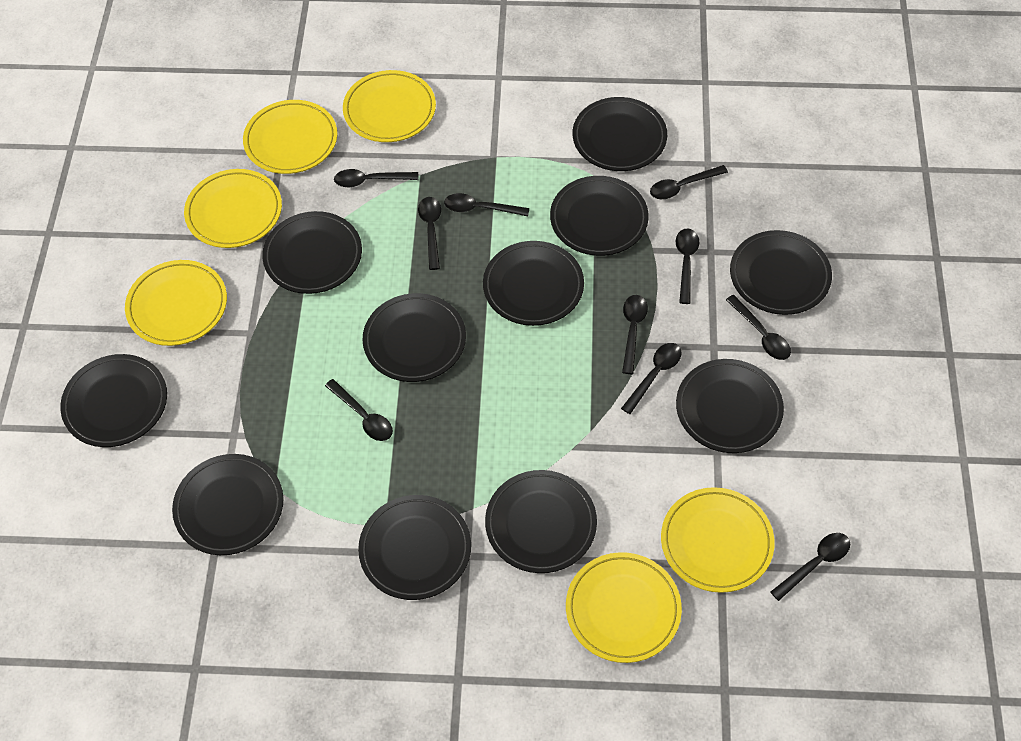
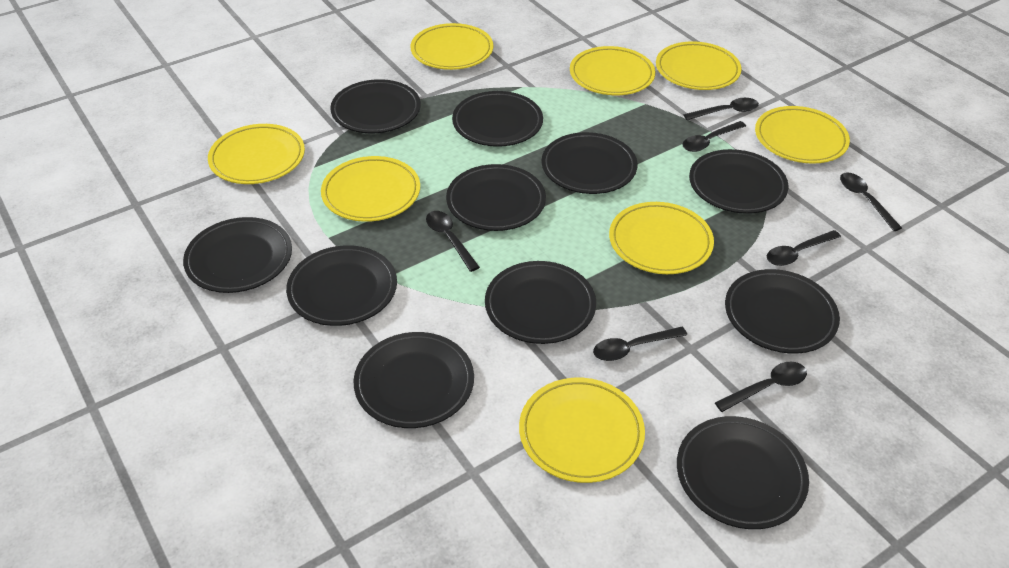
black spoon: 10 -> 7
yellow plate: 6 -> 8

